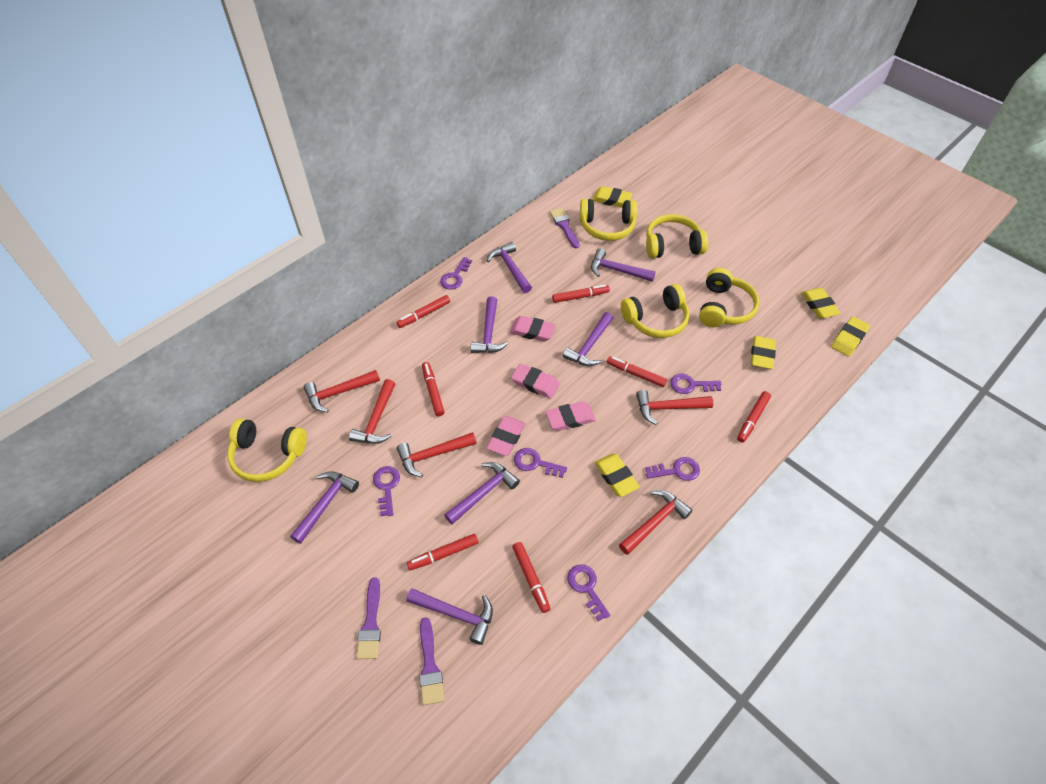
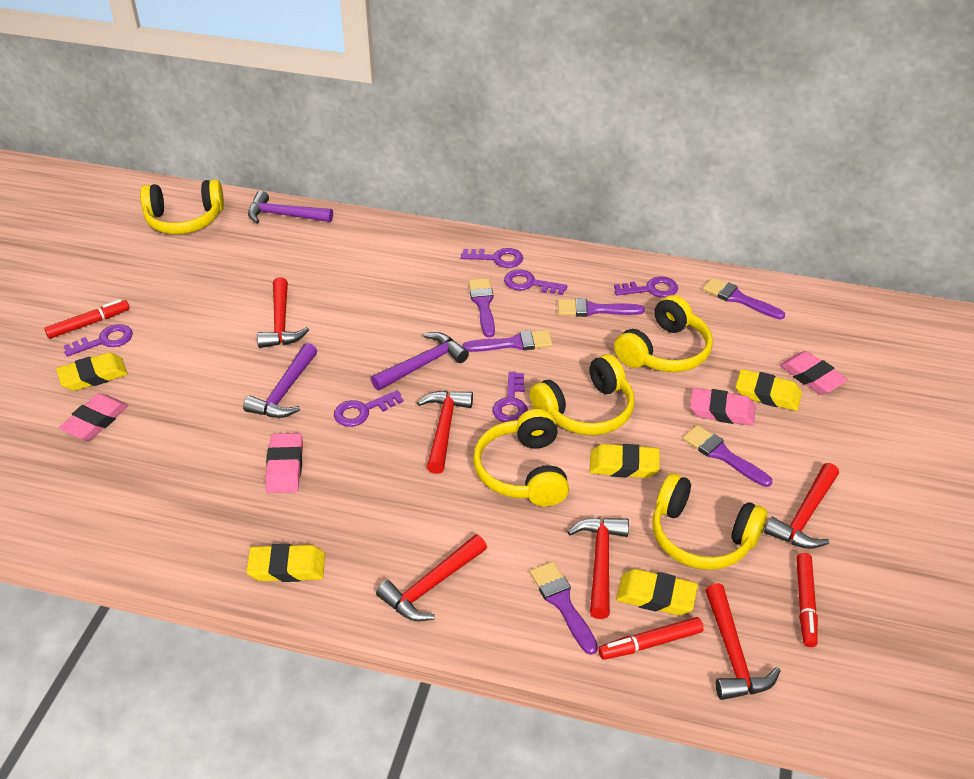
purple brush: 3 -> 6
purple hammer: 7 -> 3
red hammer: 5 -> 6
red marker: 7 -> 3

